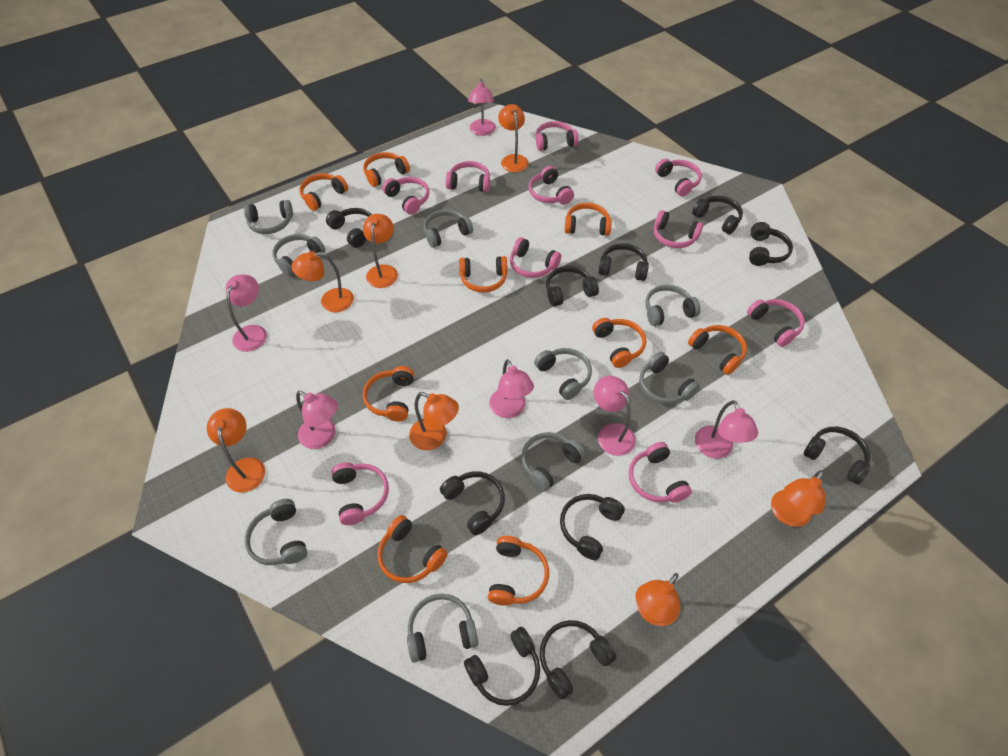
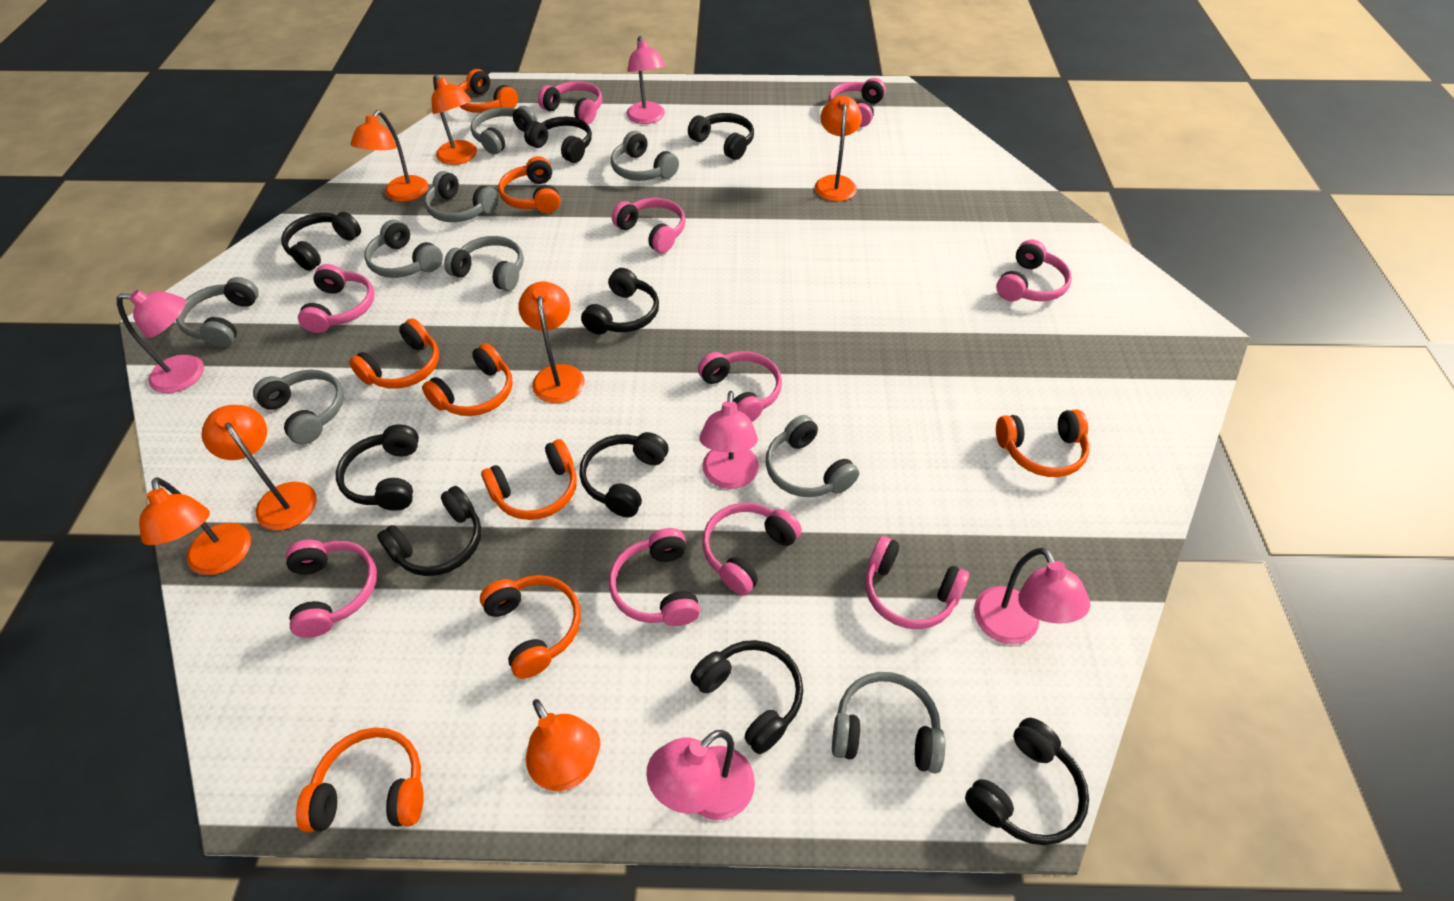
black headphones: 10 -> 9
orange headphones: 9 -> 8
pink lamp: 6 -> 5

